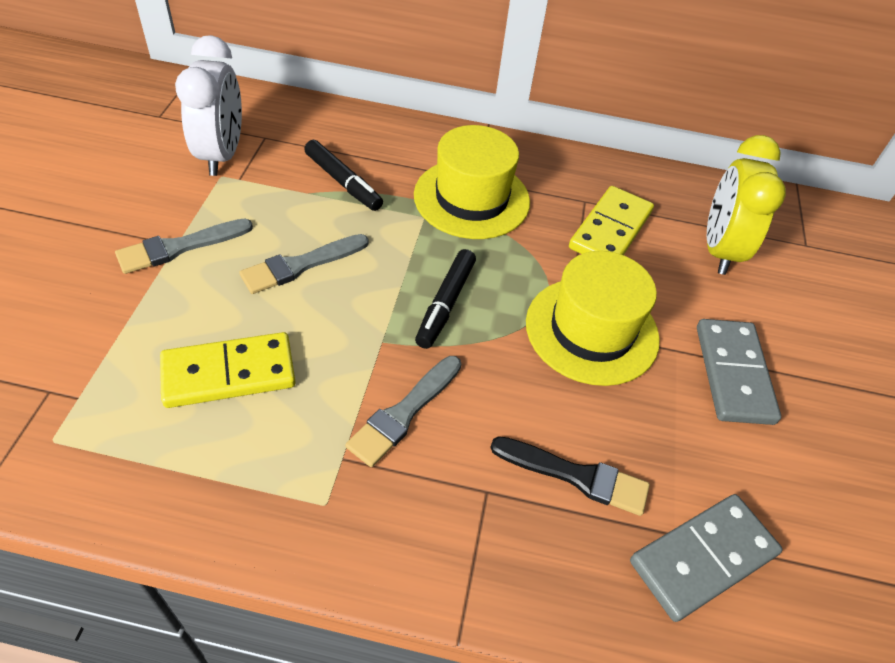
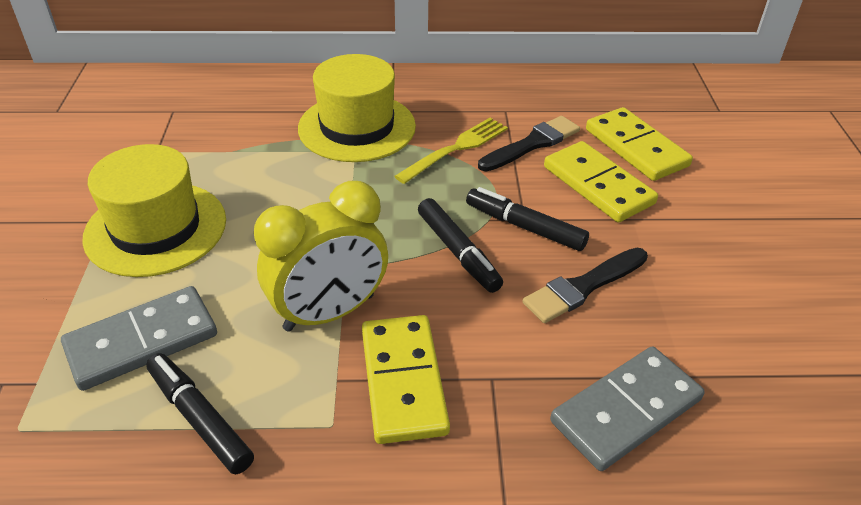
black brush: 1 -> 2
black marker: 2 -> 3
grey brush: 3 -> 0
white clock: 1 -> 0
yellow domino: 2 -> 3
yellow fork: 0 -> 1

